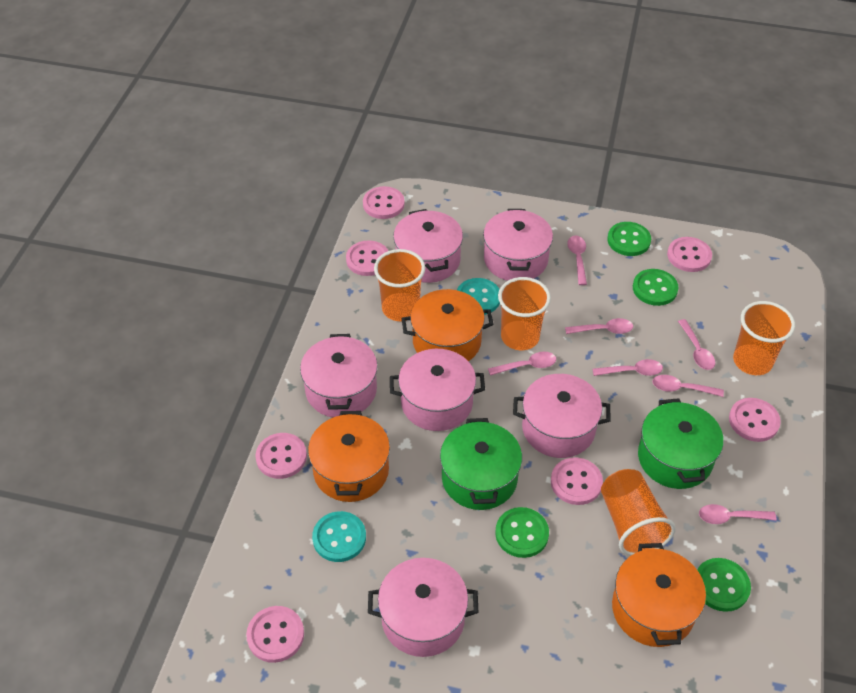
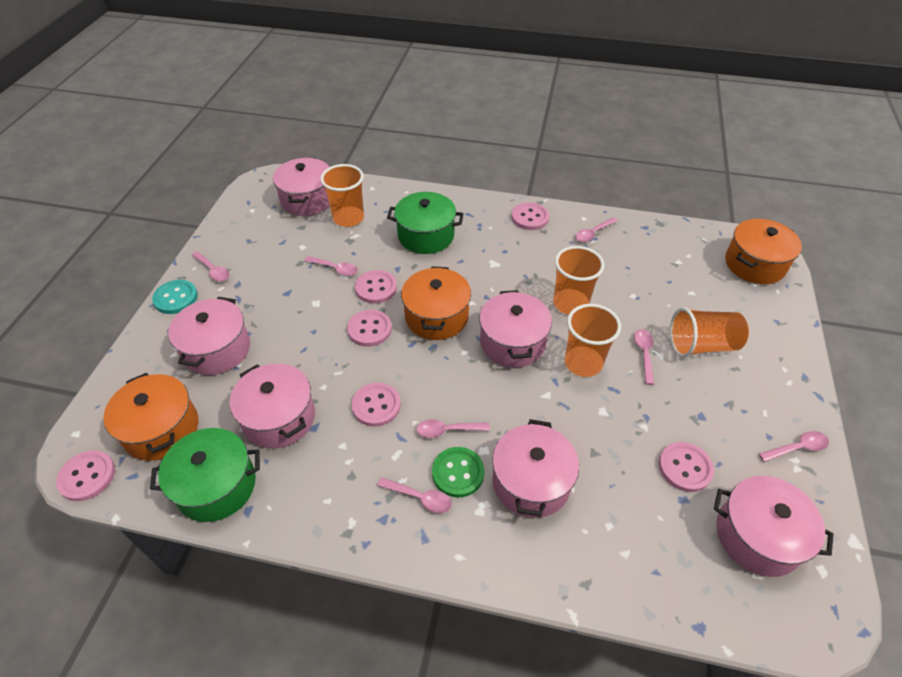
green button: 4 -> 1
pink button: 7 -> 6
turquoise button: 2 -> 1

